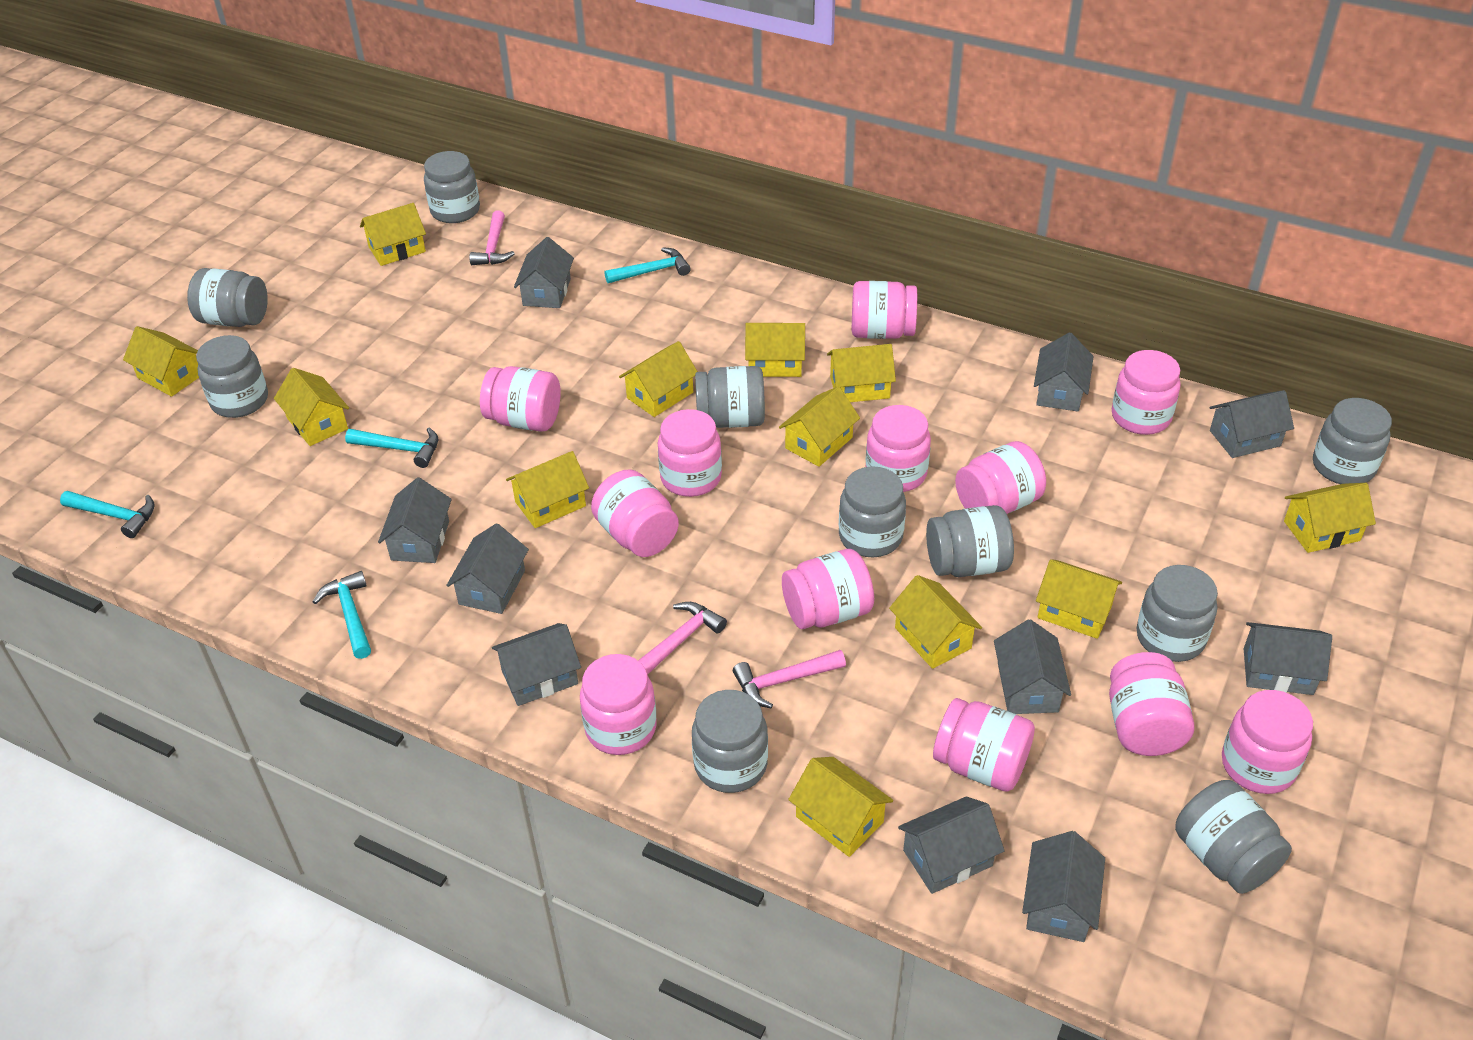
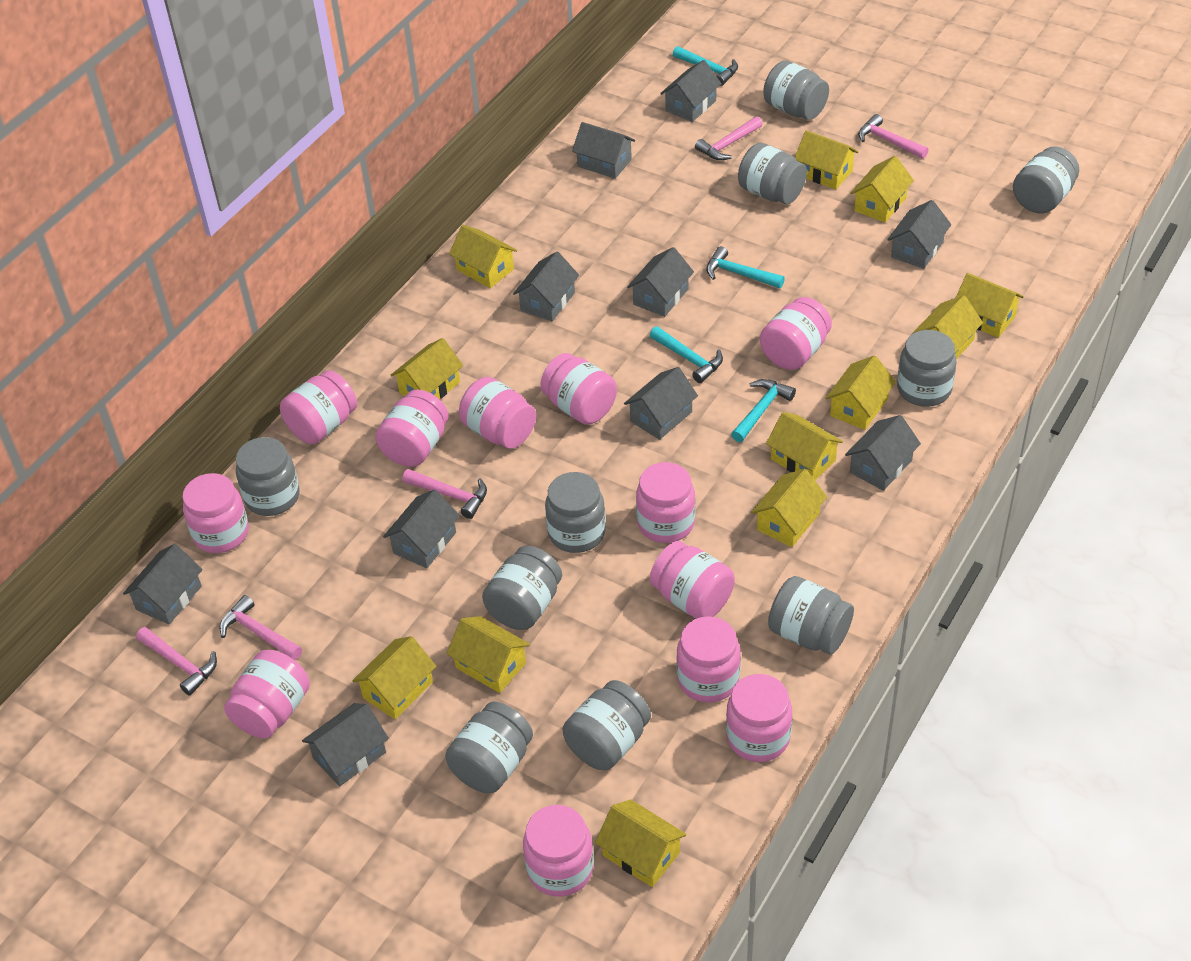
pink hammer: 3 -> 5

